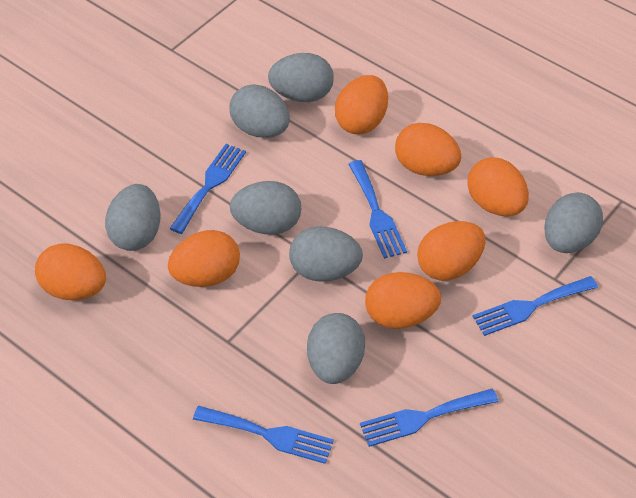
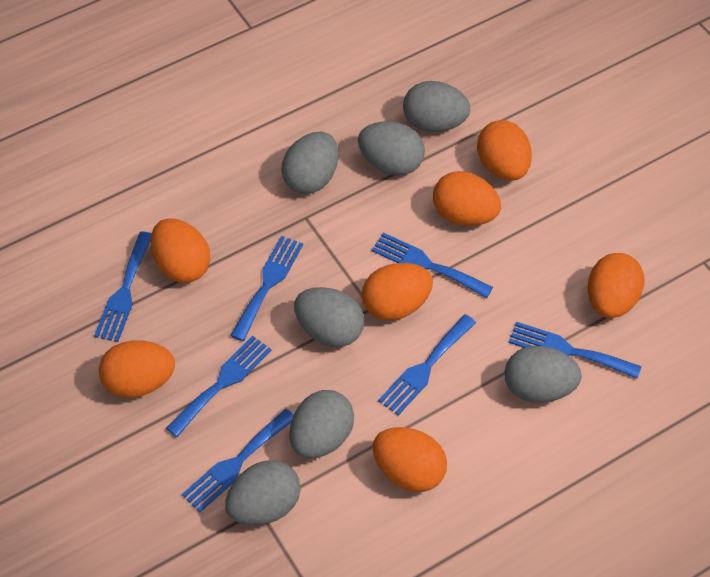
blue fork: 5 -> 7

